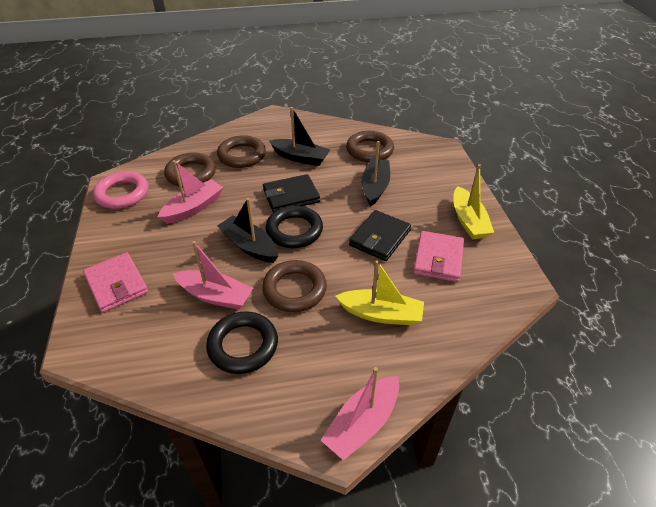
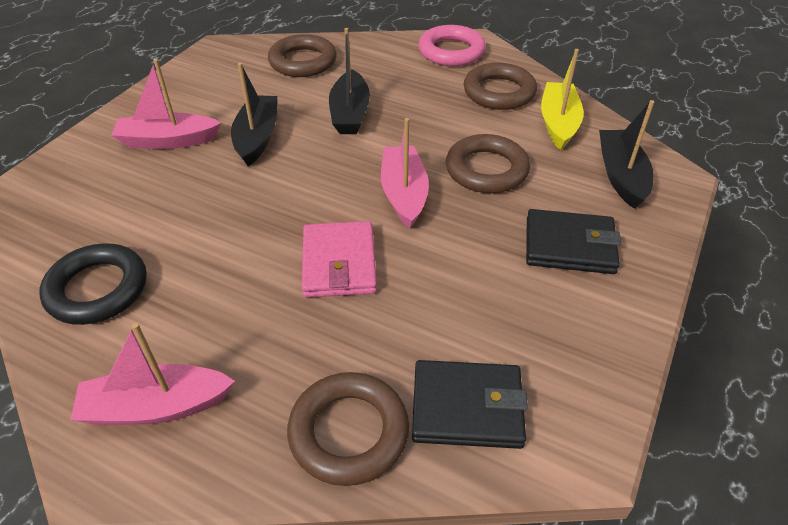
black ring: 2 -> 1
pink wallet: 2 -> 1
yellow boat: 2 -> 1

